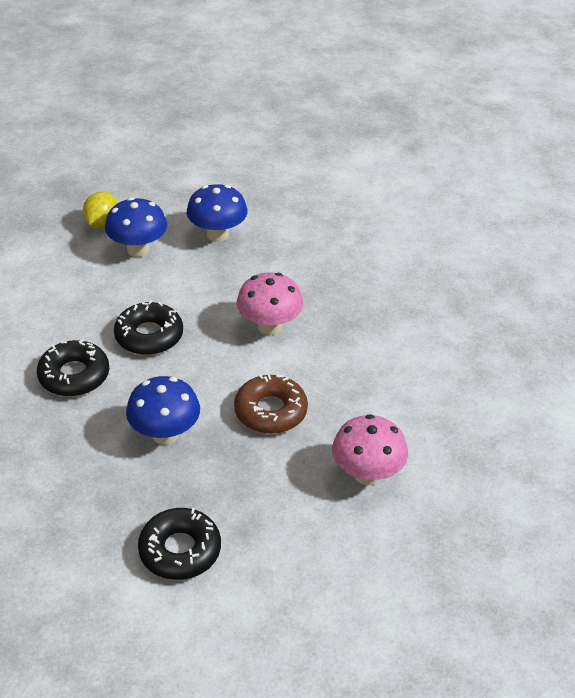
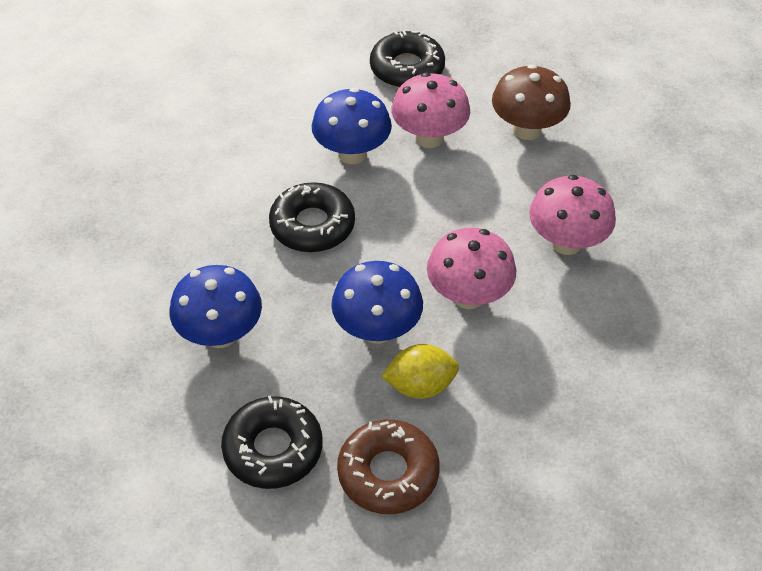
brown mushroom: 0 -> 1
pink mushroom: 2 -> 3

